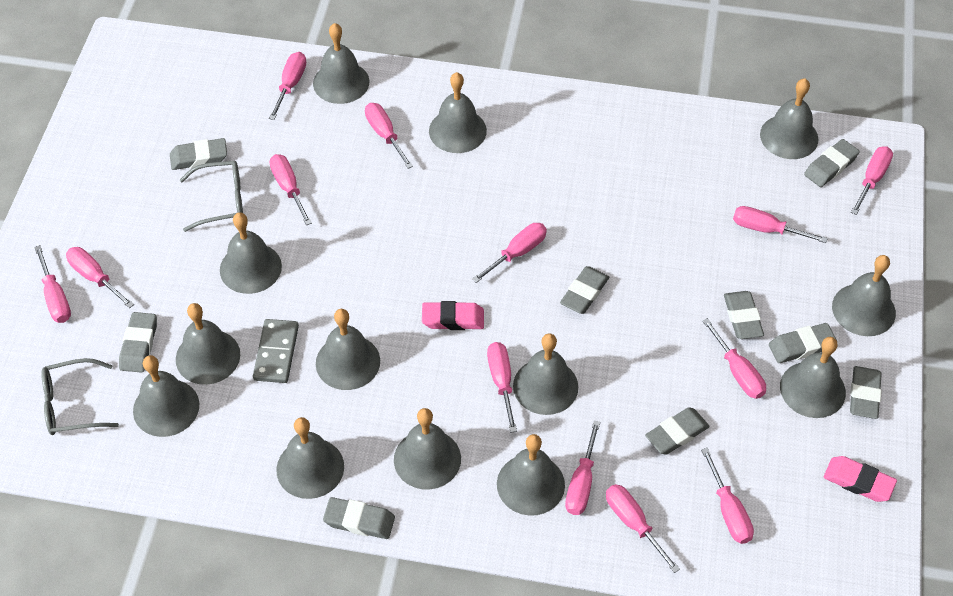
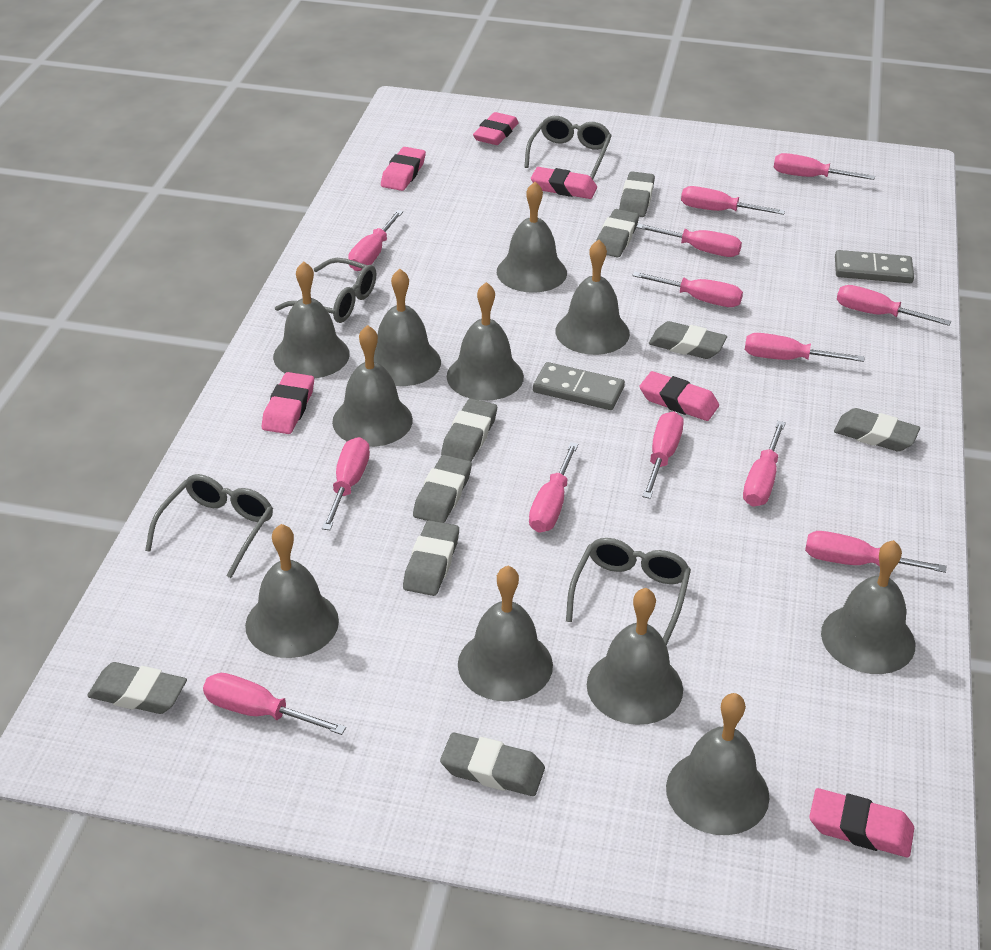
grey bell: 13 -> 11
grey domino: 1 -> 2
grey glasses: 2 -> 4
pink eraser: 2 -> 6

